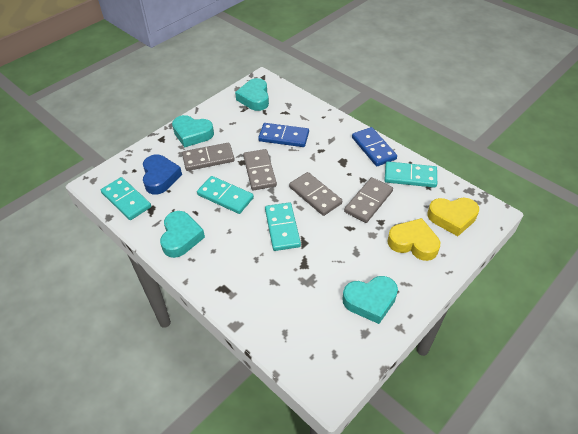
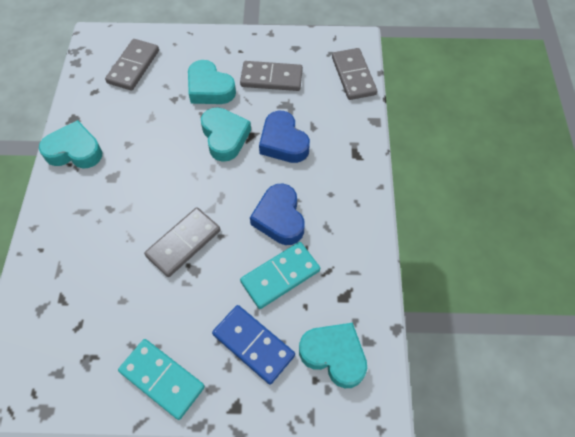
blue domino: 2 -> 1
blue heart: 1 -> 2
turquoise domino: 4 -> 2
yellow heart: 2 -> 0

